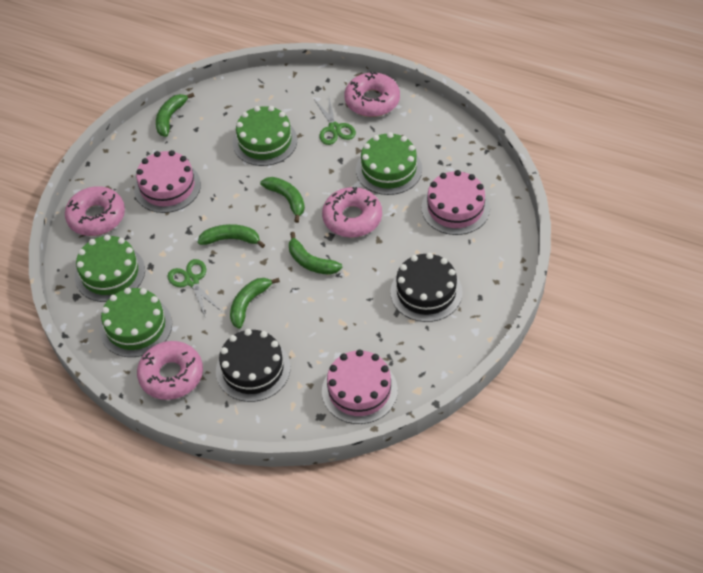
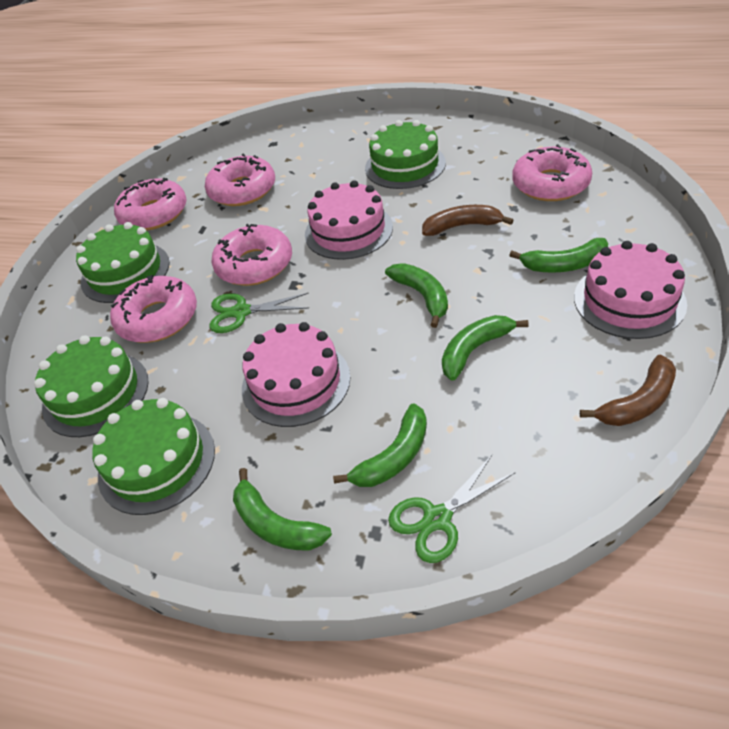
black cake: 2 -> 0
brown banana: 0 -> 2
pink donut: 4 -> 5

